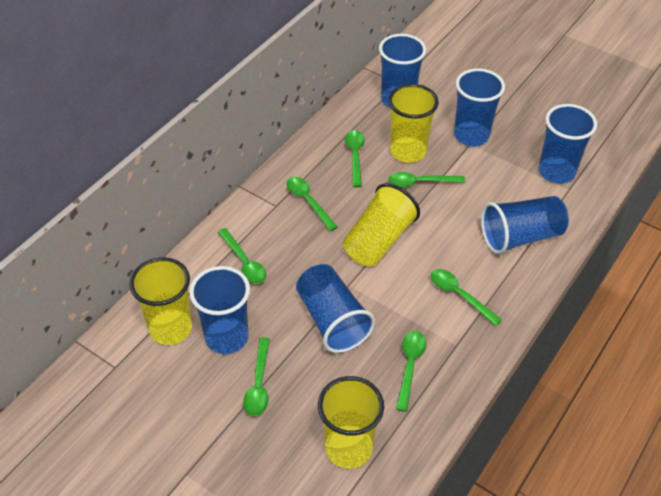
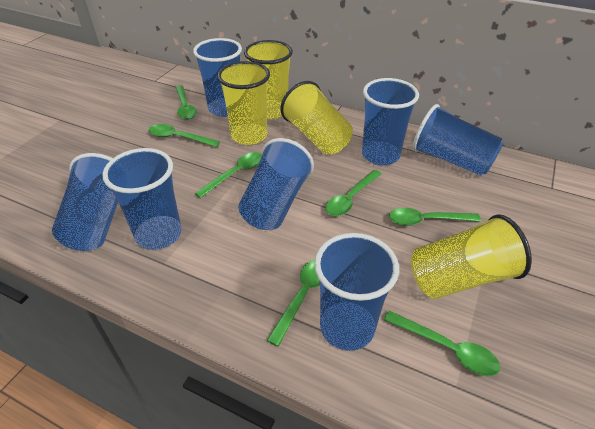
blue cup: 6 -> 7

